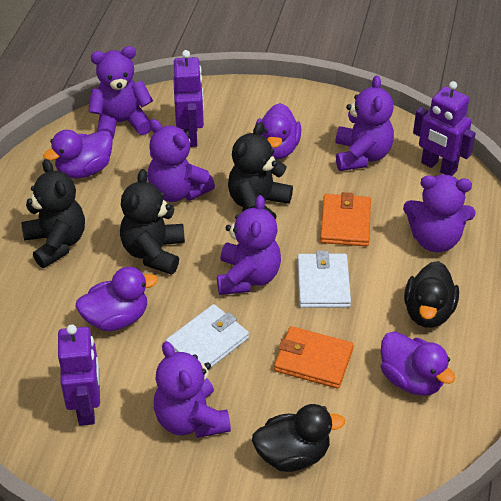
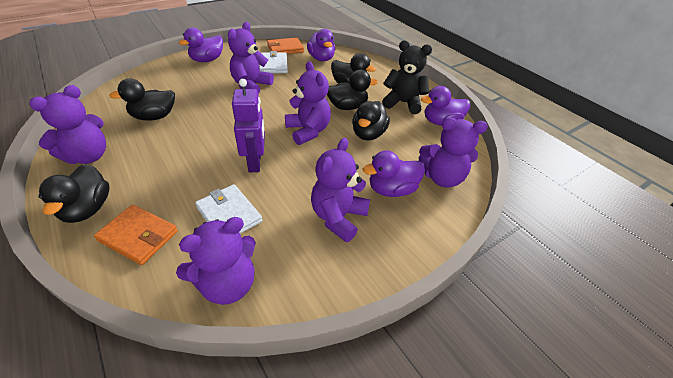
black duck: 2 -> 5
black teddy bear: 3 -> 1
purple robot: 3 -> 1

